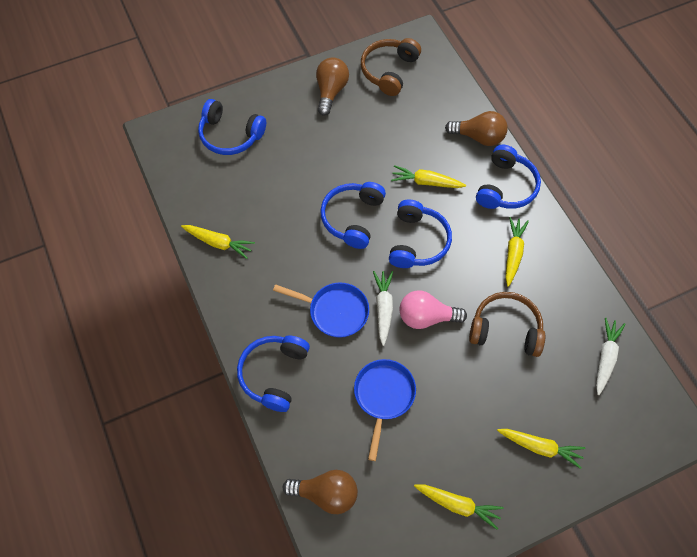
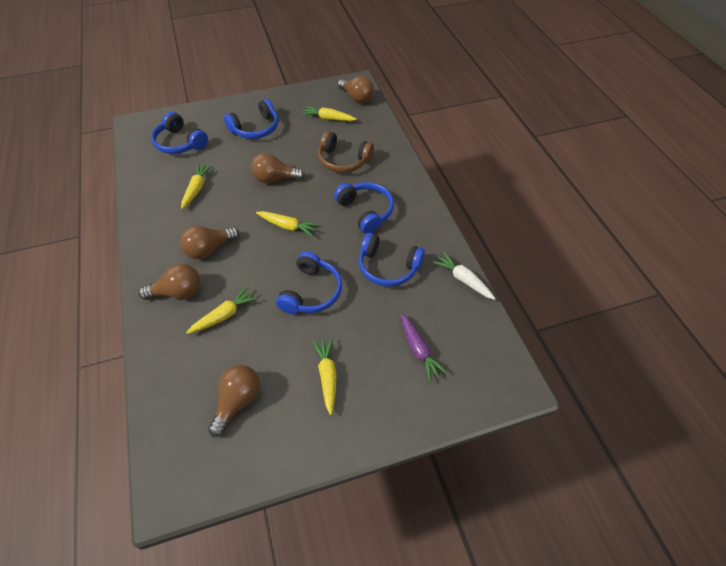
blue pan: 2 -> 0
brown headphones: 2 -> 1
brown light bulb: 3 -> 5
pink light bulb: 1 -> 0
purple carrot: 0 -> 1
white carrot: 2 -> 1

